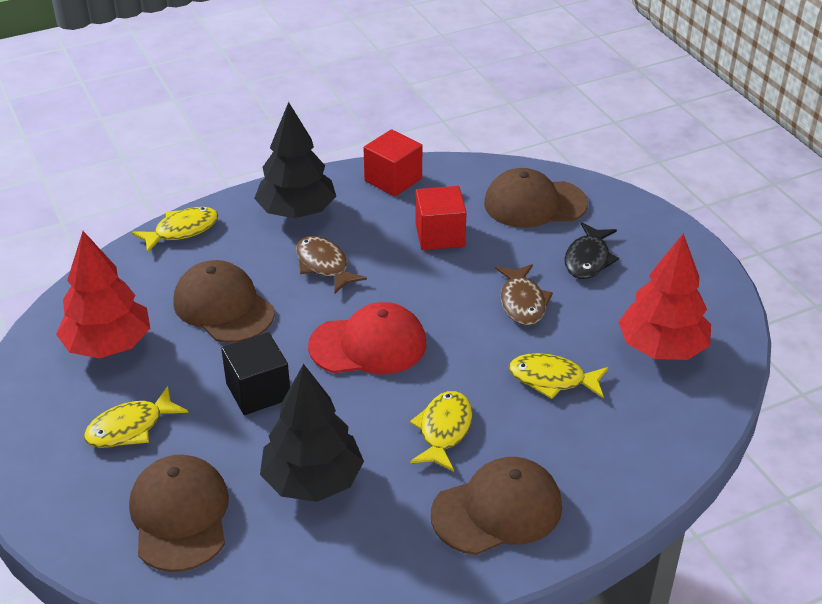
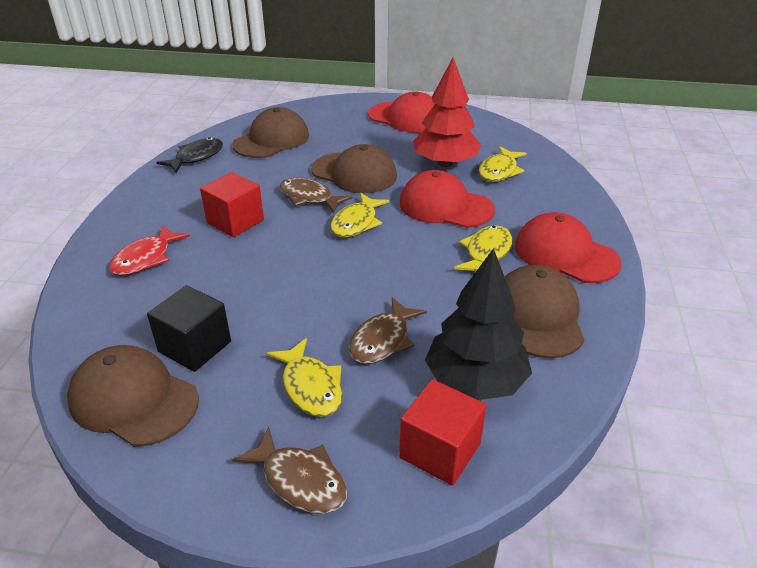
black tree: 2 -> 1
brown fish: 2 -> 3
red cap: 1 -> 3
red fish: 0 -> 1
red tree: 2 -> 1

